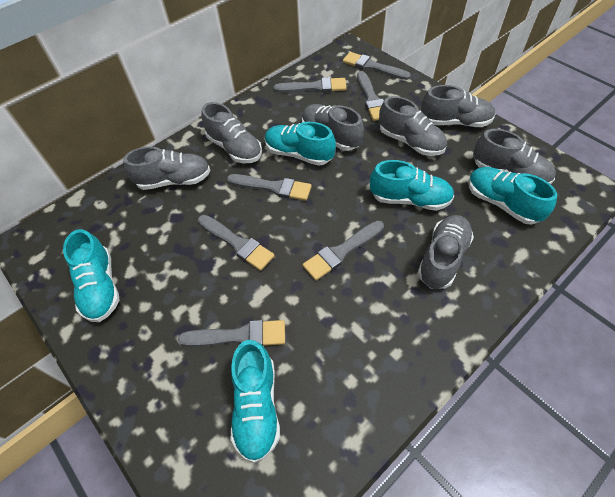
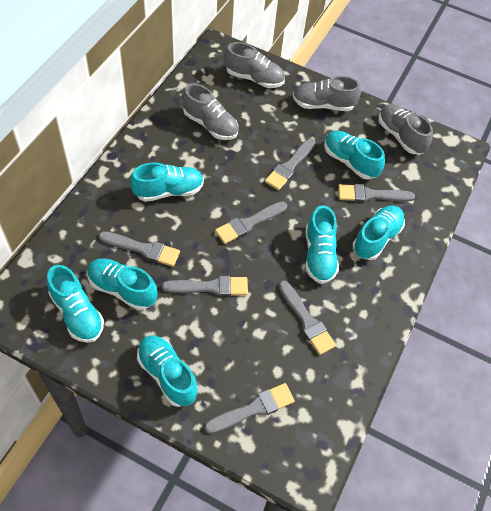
grey shoe: 7 -> 4
turquoise shoe: 5 -> 7

